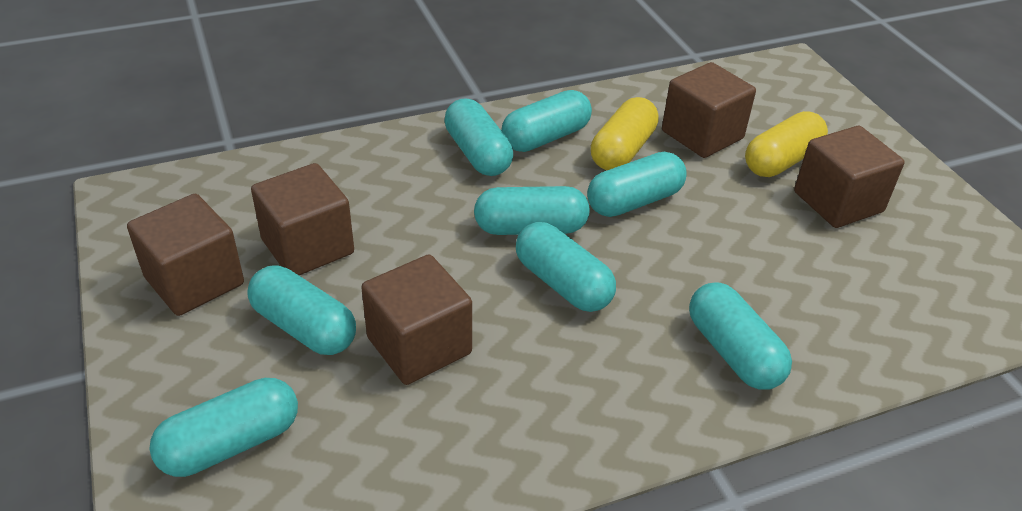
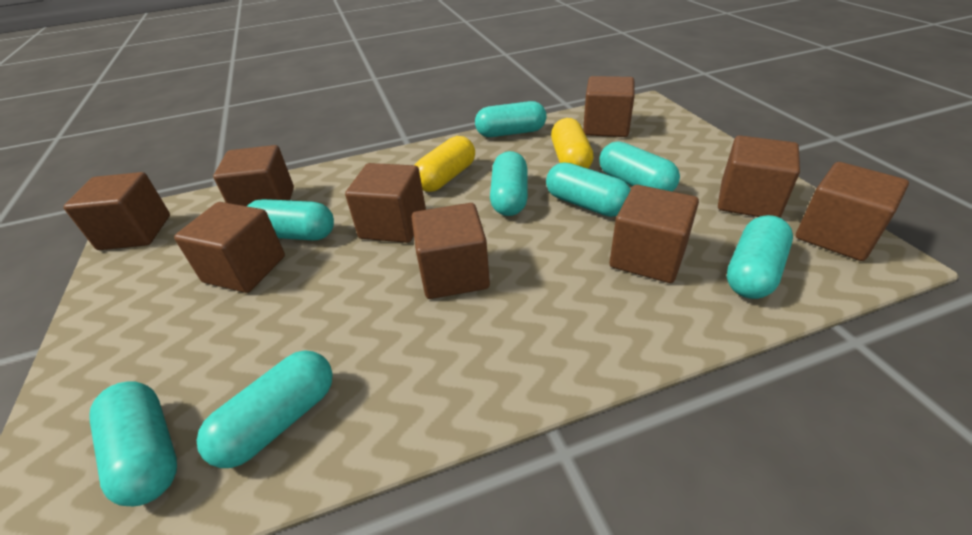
brown cube: 5 -> 9

